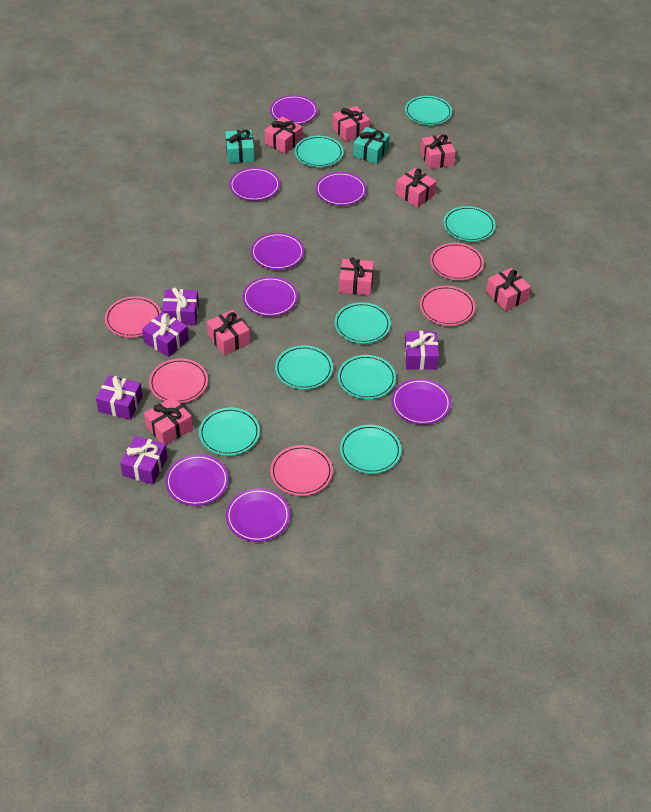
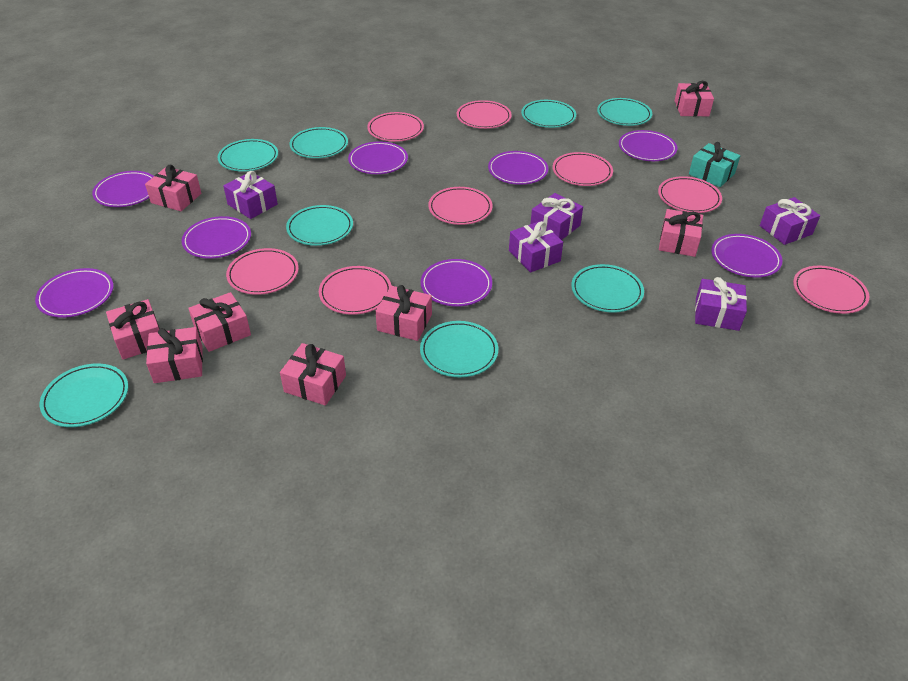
pink plate: 5 -> 8
turquoise gift: 2 -> 1

